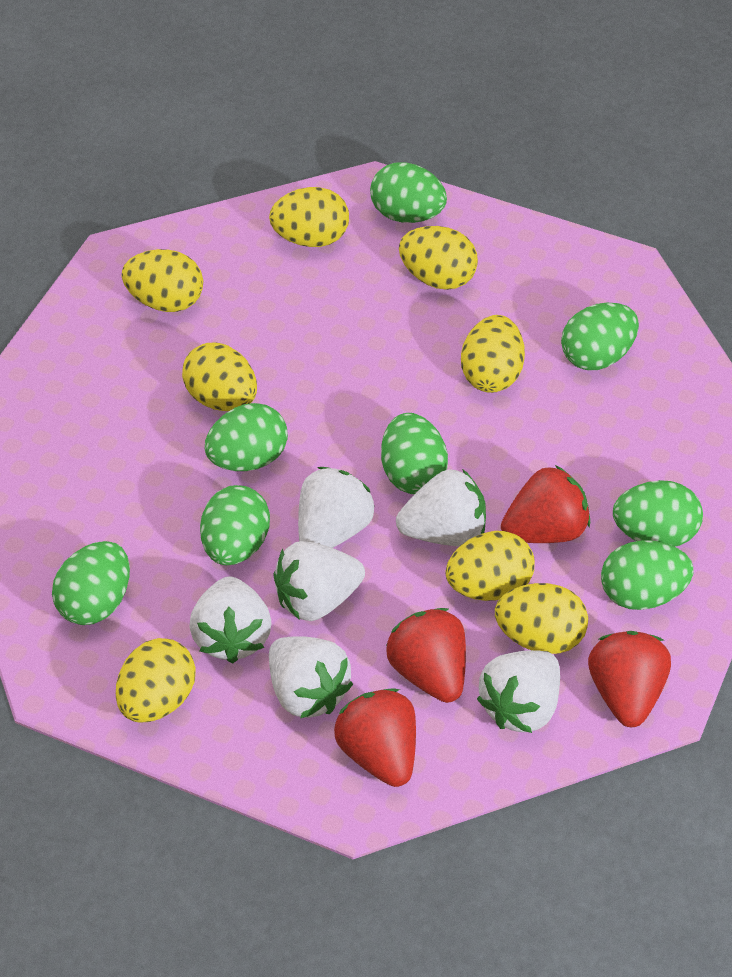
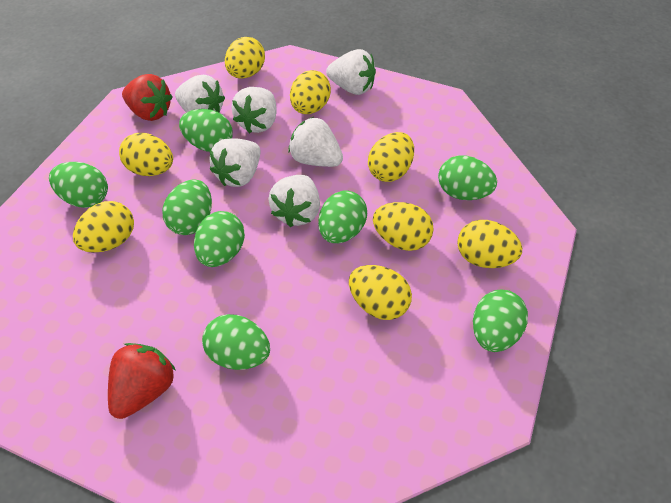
red strawberry: 4 -> 2

